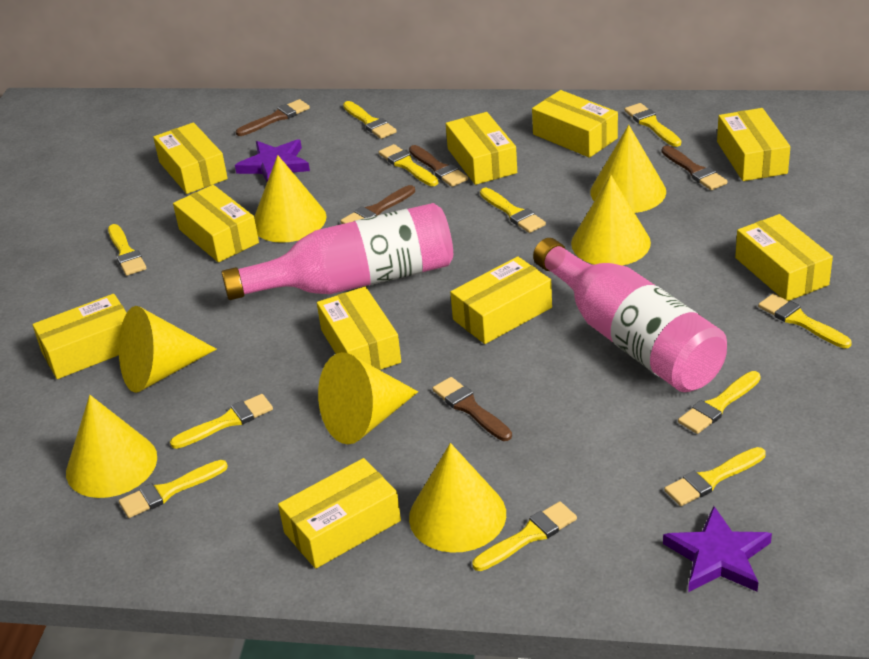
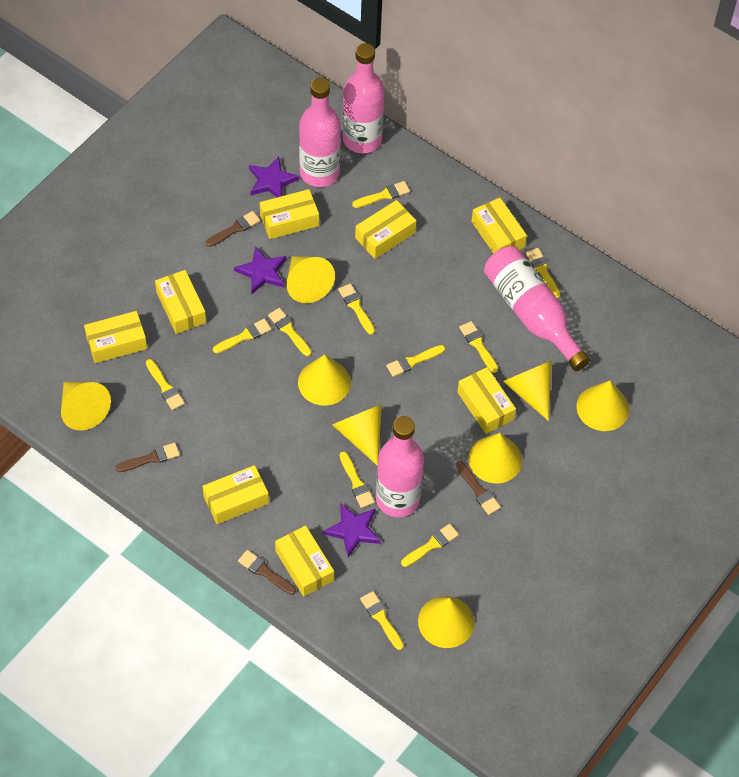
brown brush: 5 -> 4
pink bottle: 2 -> 4
purple star: 2 -> 3
yellow box: 10 -> 8
yellow cone: 7 -> 8

